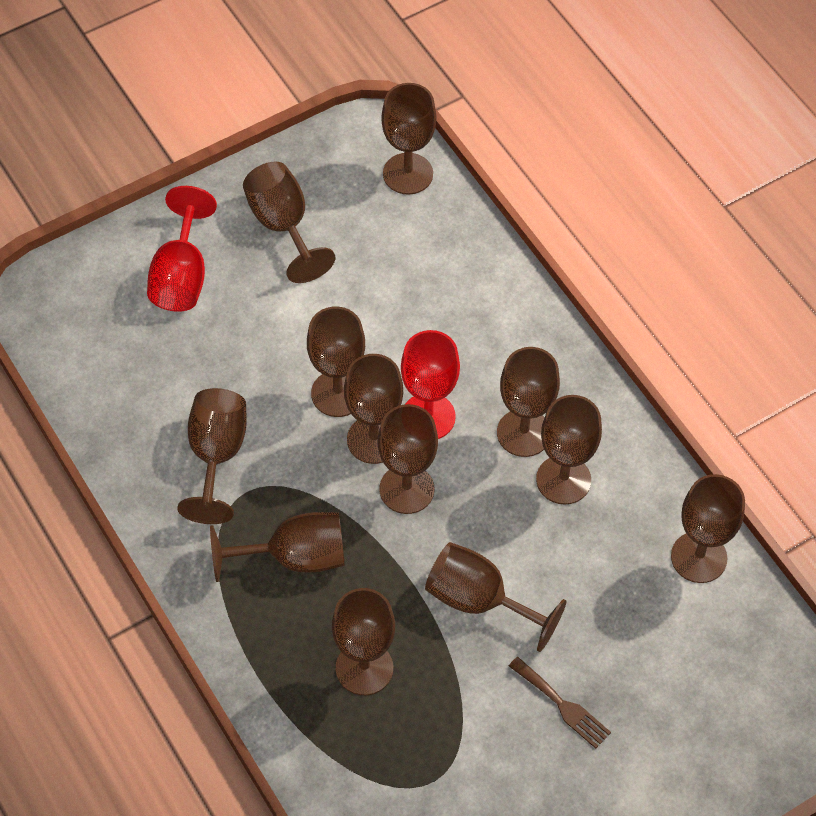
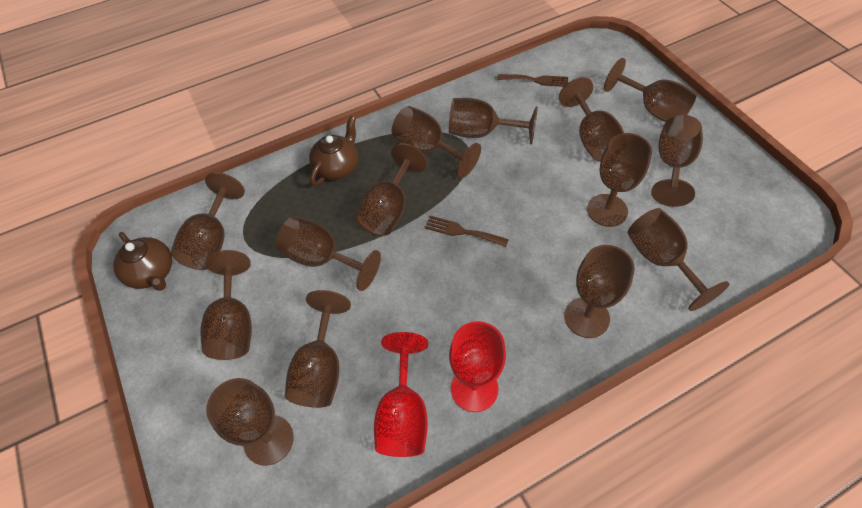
brown fork: 1 -> 2
brown goblet: 12 -> 14
brown teapot: 0 -> 2

